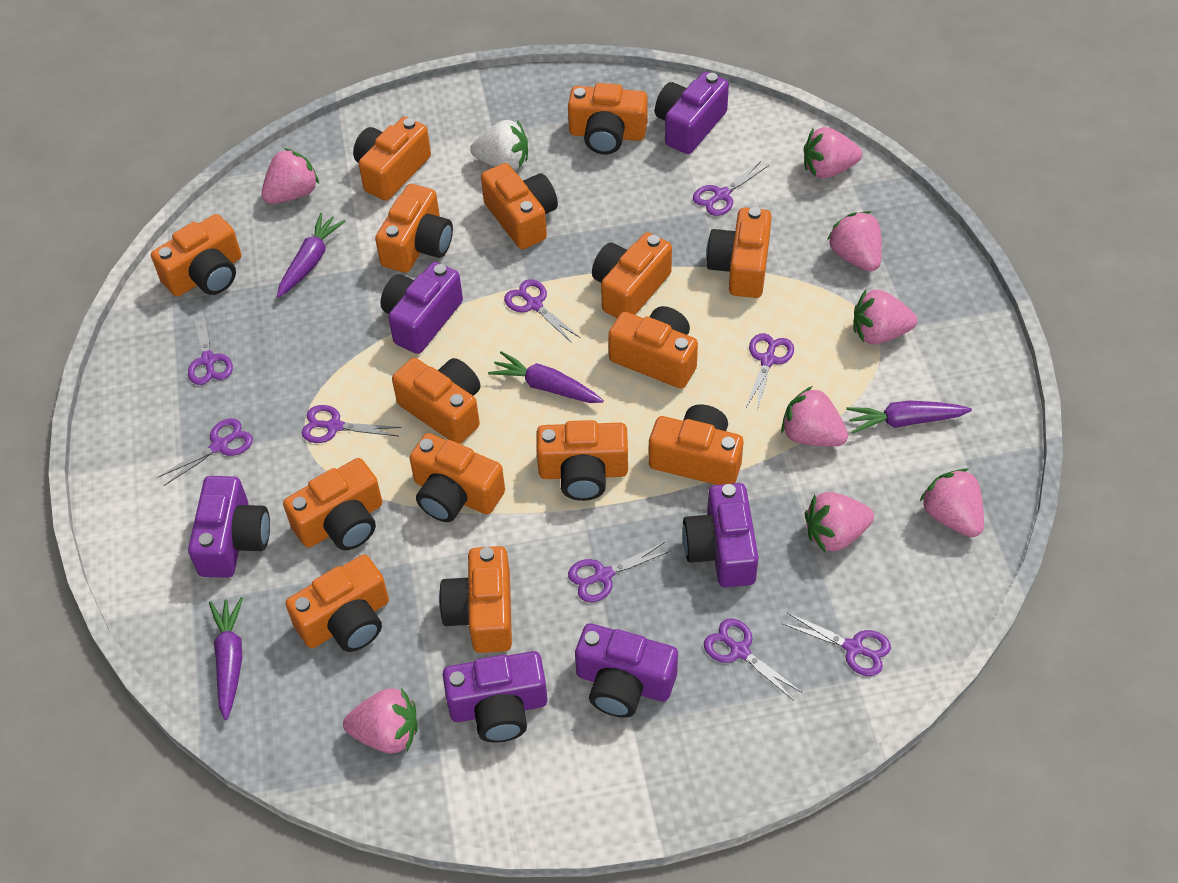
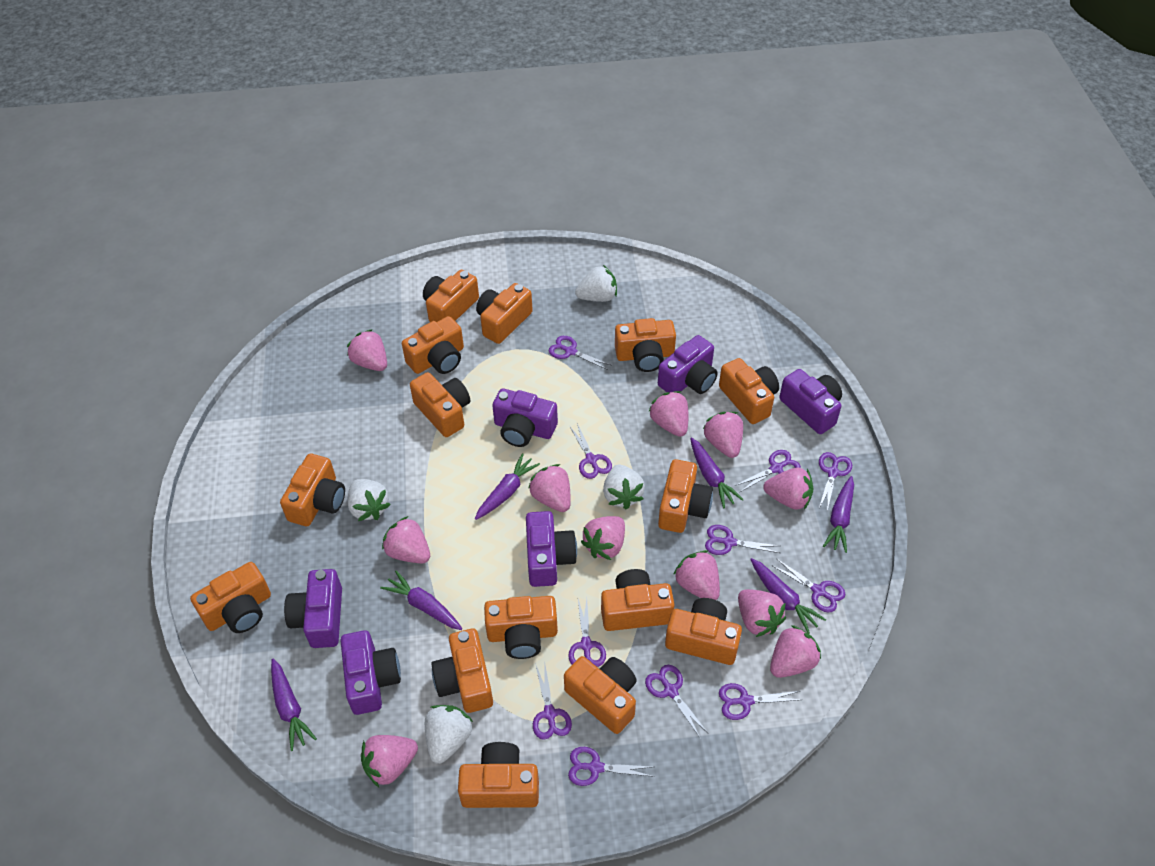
pink strawberry: 8 -> 11
purple carrot: 4 -> 6
purple scissors: 9 -> 11
white strawberry: 1 -> 4

